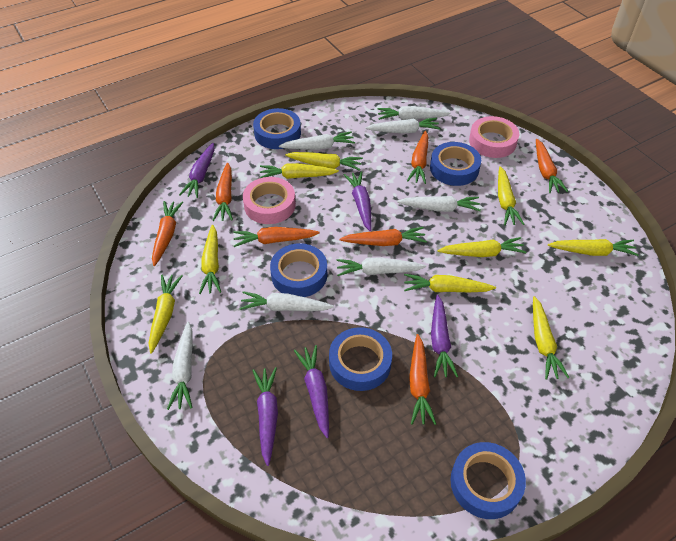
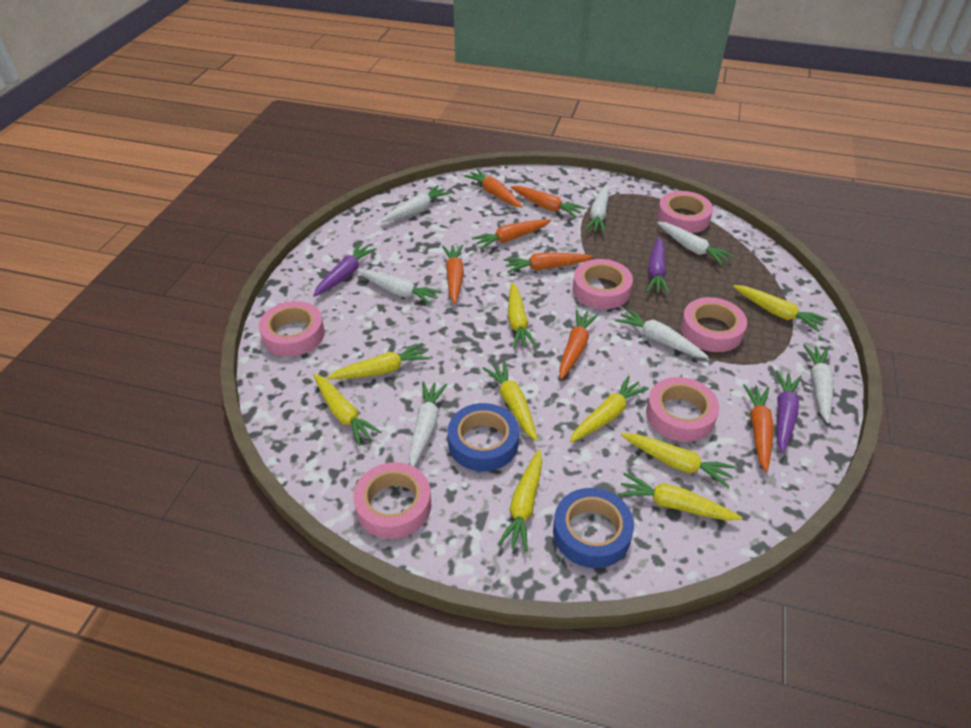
blue tape: 5 -> 2
pink tape: 2 -> 6
purple carrot: 5 -> 3

